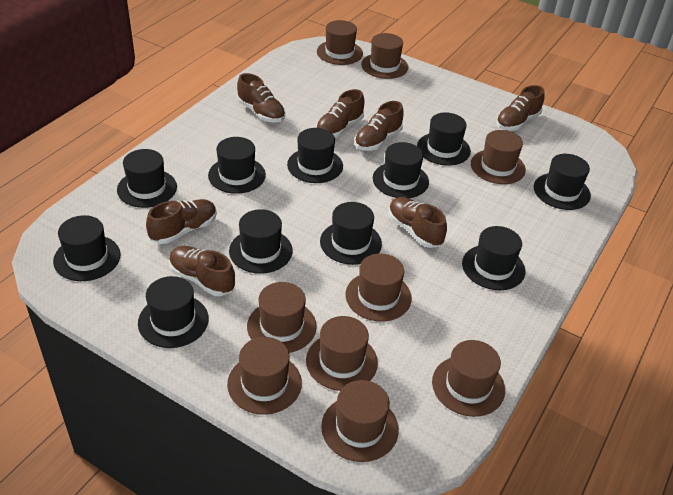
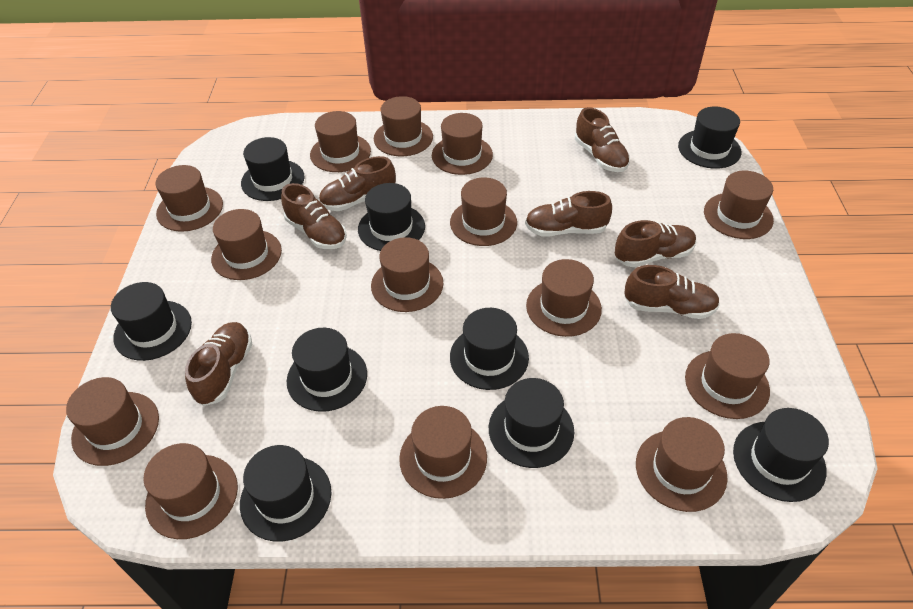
black hat: 11 -> 9
brown hat: 9 -> 14

